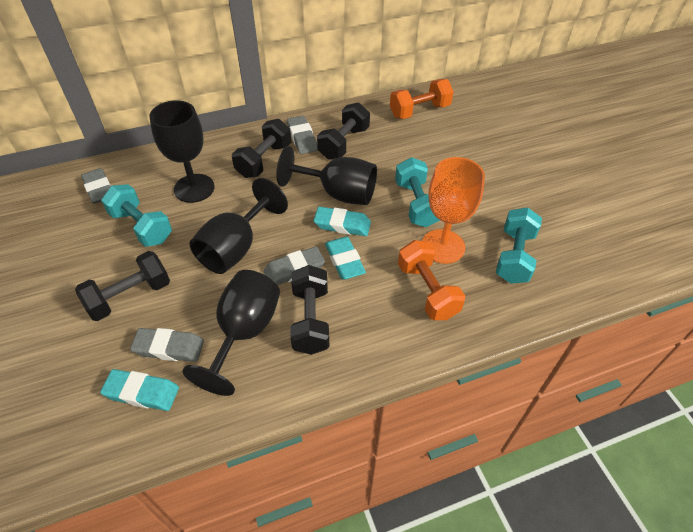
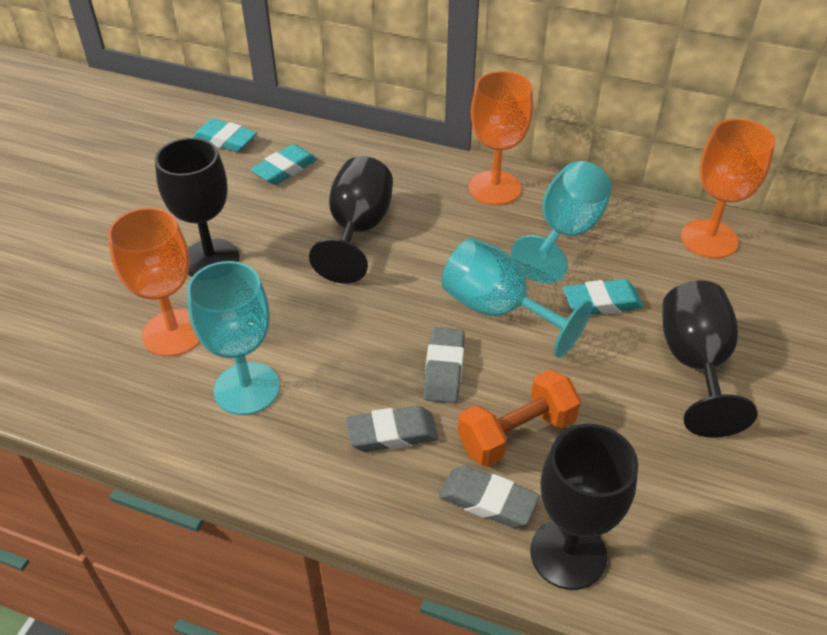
black dumbbell: 4 -> 0
grey eraser: 4 -> 3
orange dumbbell: 2 -> 1
orange goblet: 1 -> 3
turquoise dumbbell: 3 -> 0
turquoise goblet: 0 -> 3

